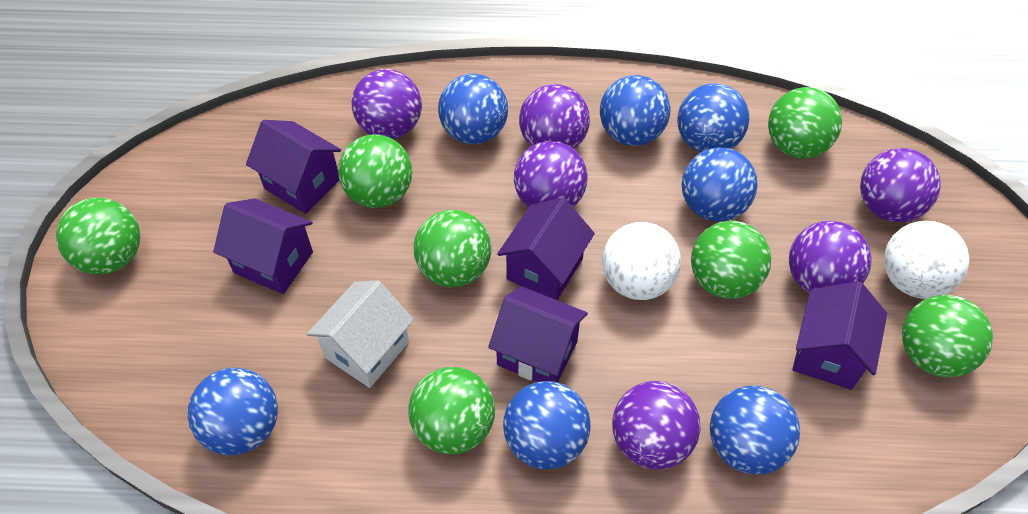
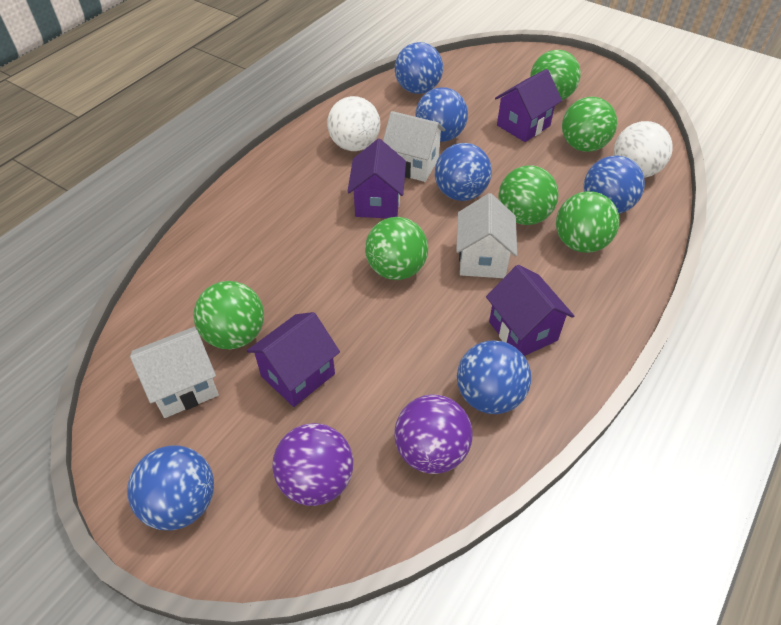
blue ball: 7 -> 6
green ball: 7 -> 6
purple ball: 6 -> 2
purple house: 5 -> 4
white house: 1 -> 3

